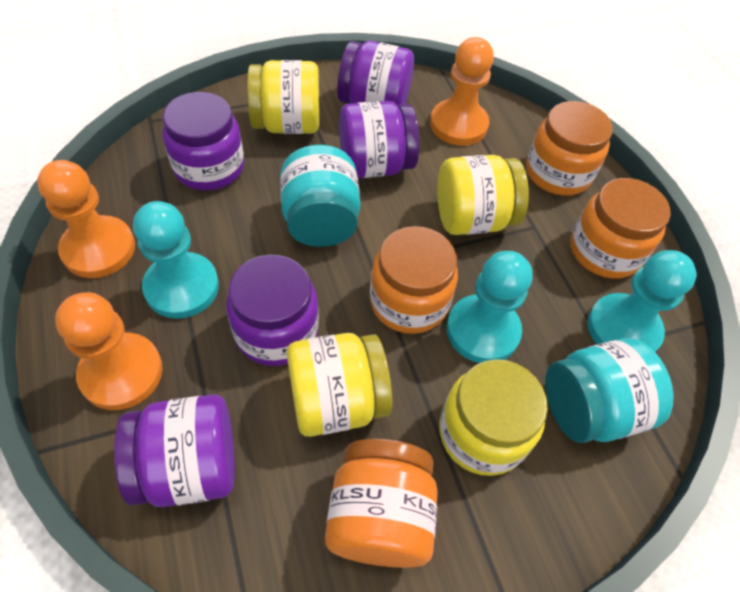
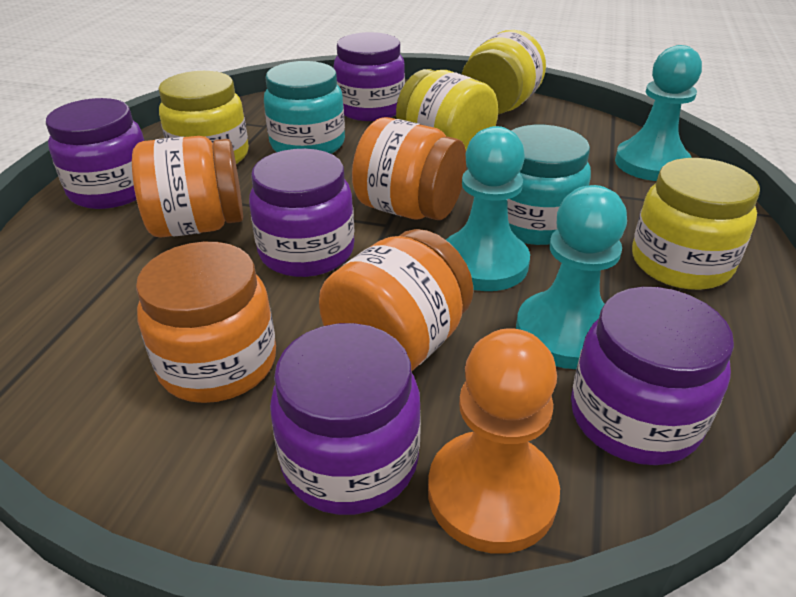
orange pawn: 3 -> 1

